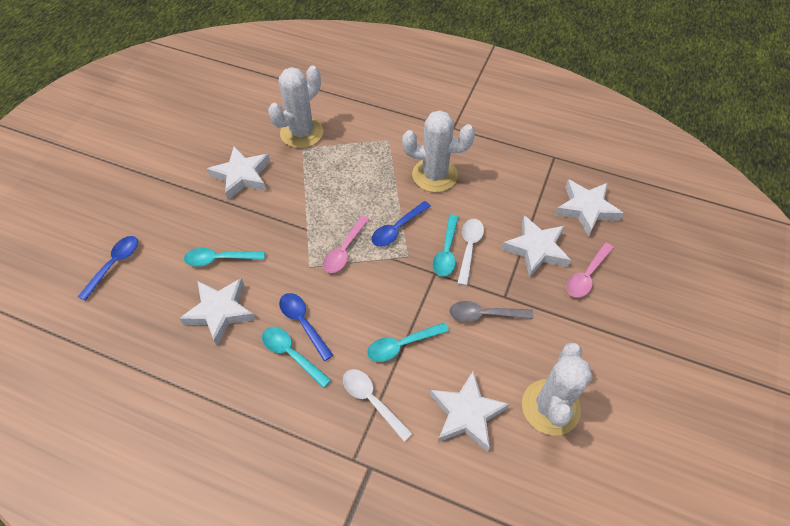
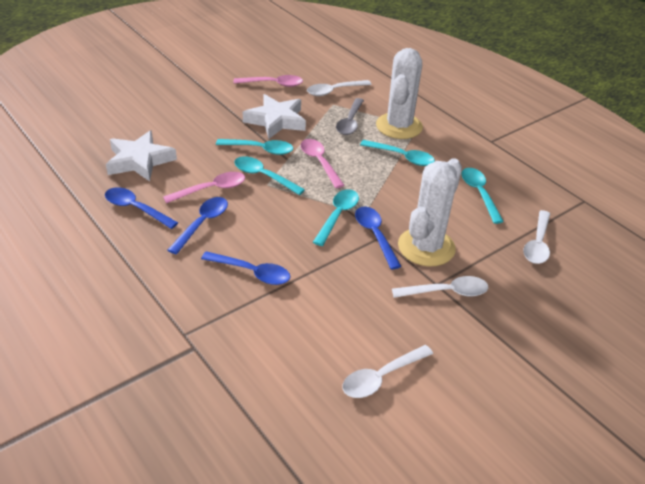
blue spoon: 3 -> 4
pink spoon: 2 -> 3
turquoise spoon: 4 -> 5
white cactus: 3 -> 2
white spoon: 2 -> 4
white star: 5 -> 2

